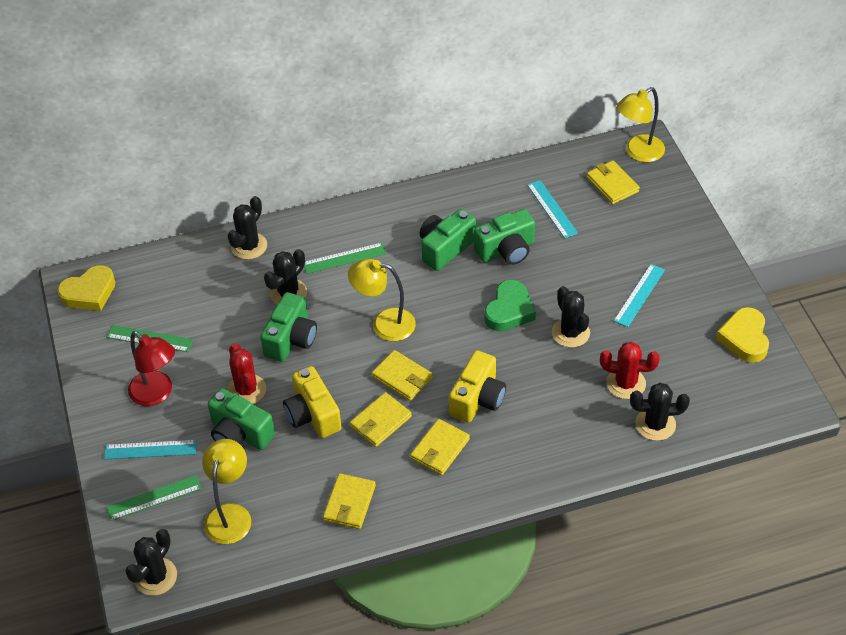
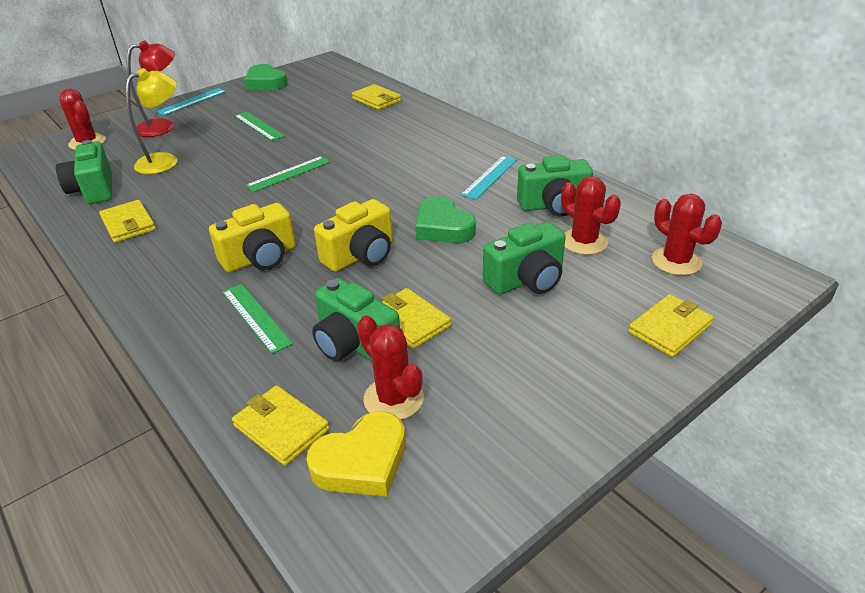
black cactus: 5 -> 0
green heart: 1 -> 2
red cactus: 2 -> 4
turquoise ruler: 3 -> 2
yellow heart: 2 -> 1
yellow lamp: 3 -> 1

